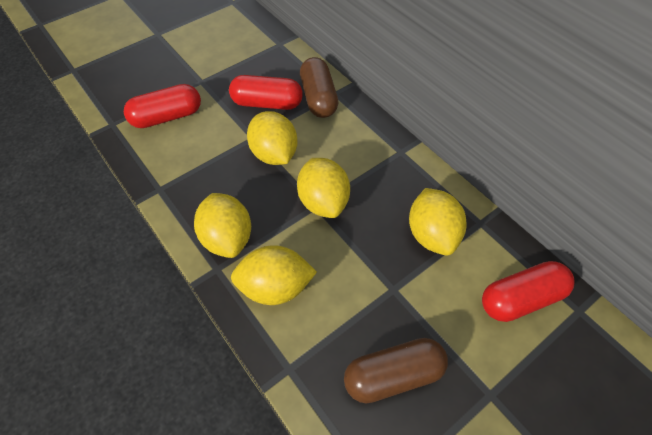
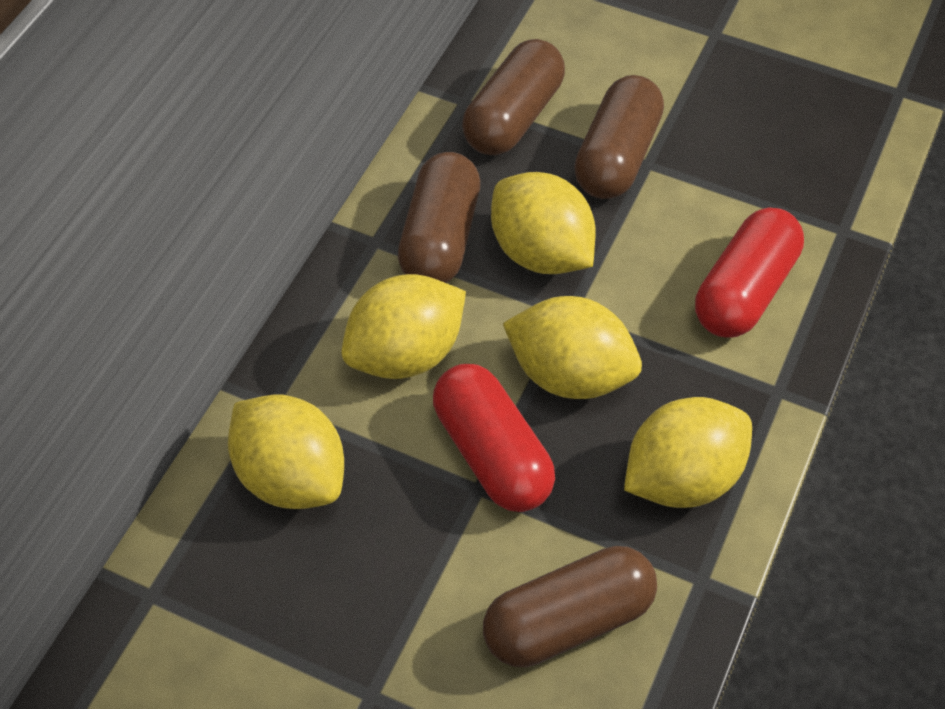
brown capsule: 2 -> 4
red capsule: 3 -> 2

